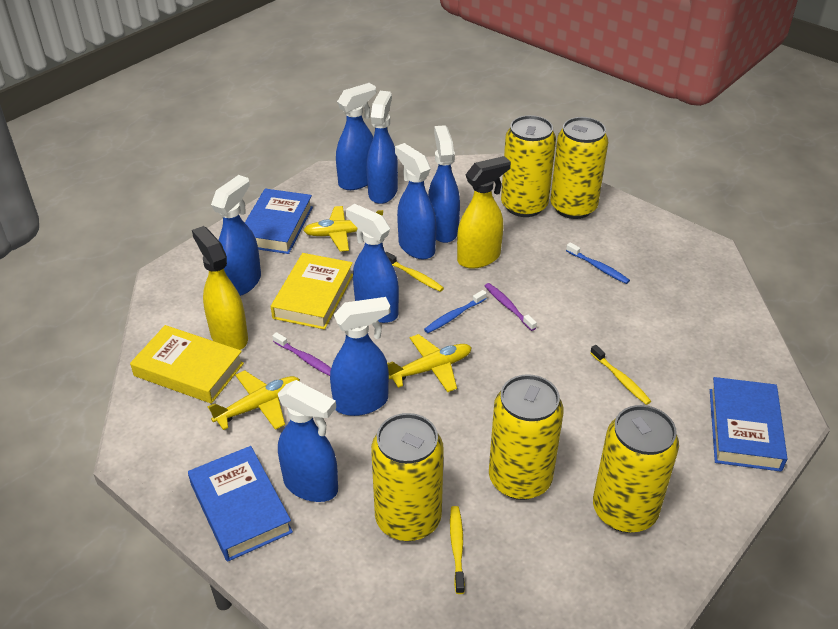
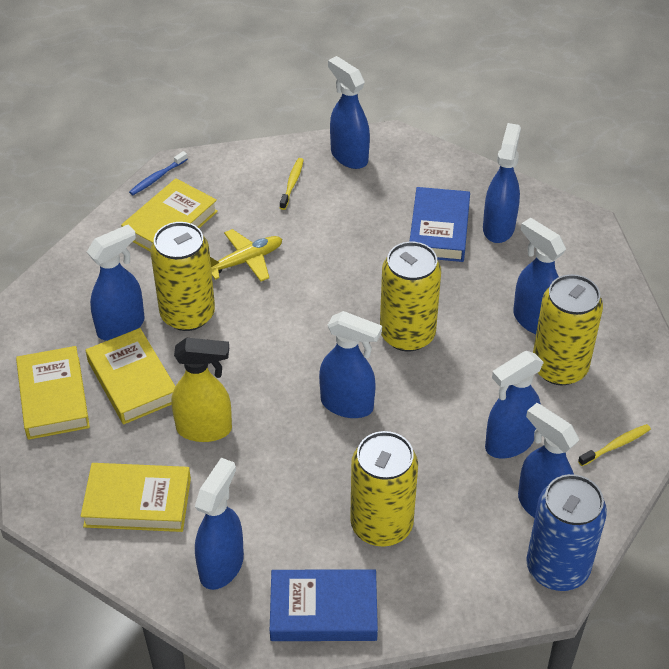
blue book: 3 -> 2
blue can: 0 -> 1
blue toothbrush: 2 -> 1
purple toothbrush: 2 -> 0
yellow book: 2 -> 4
yellow can: 5 -> 4
yellow plane: 3 -> 1
yellow spray bottle: 2 -> 1
yellow toothbrush: 3 -> 2

